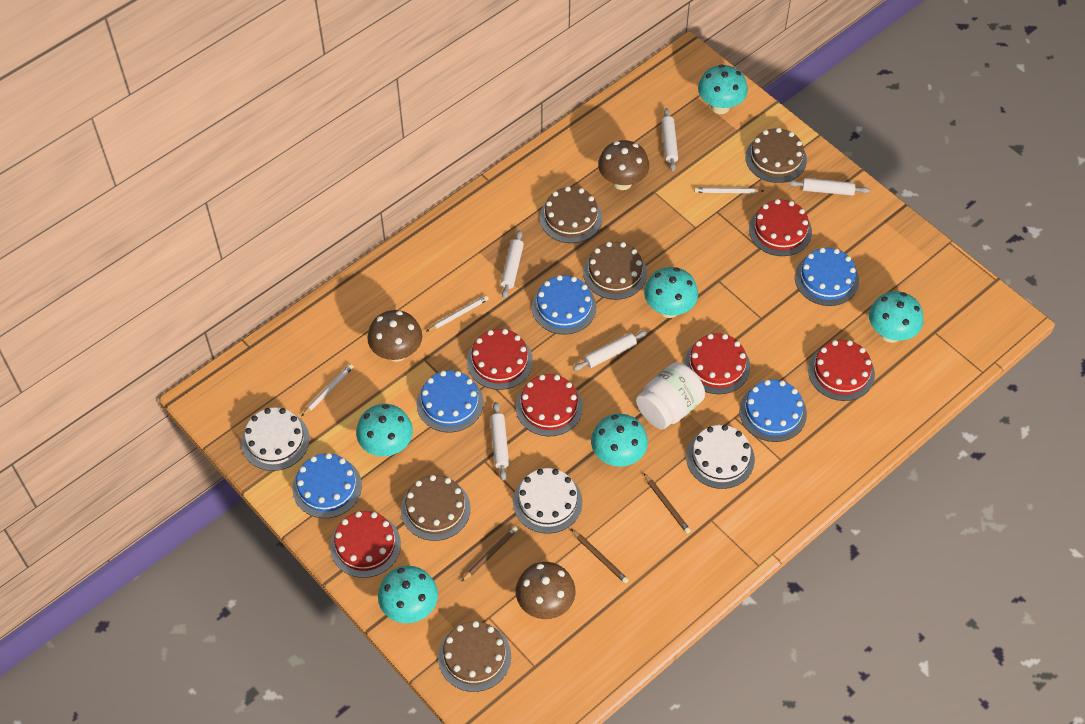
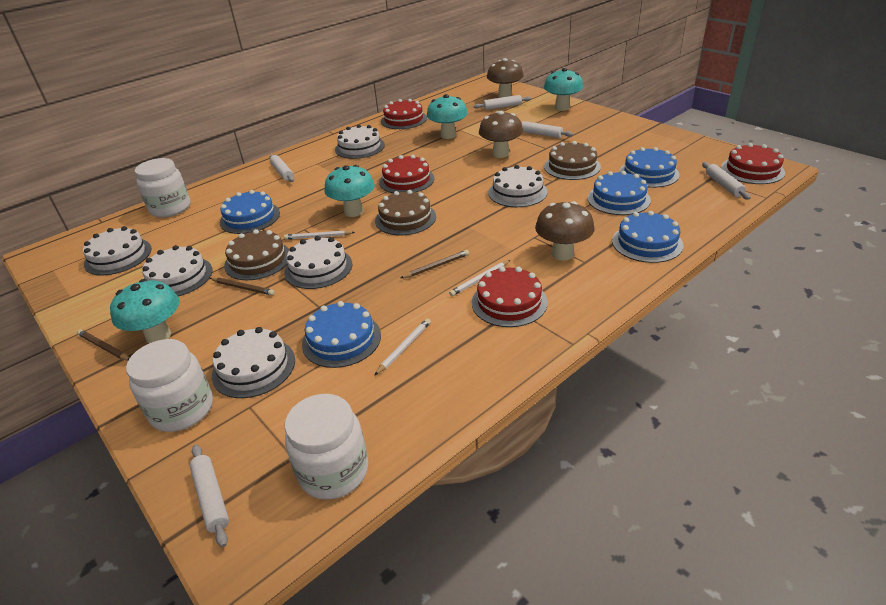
brown cake: 5 -> 3
red cake: 6 -> 4
turquoise mushroom: 6 -> 4
white cake: 3 -> 6
white jar: 1 -> 3

